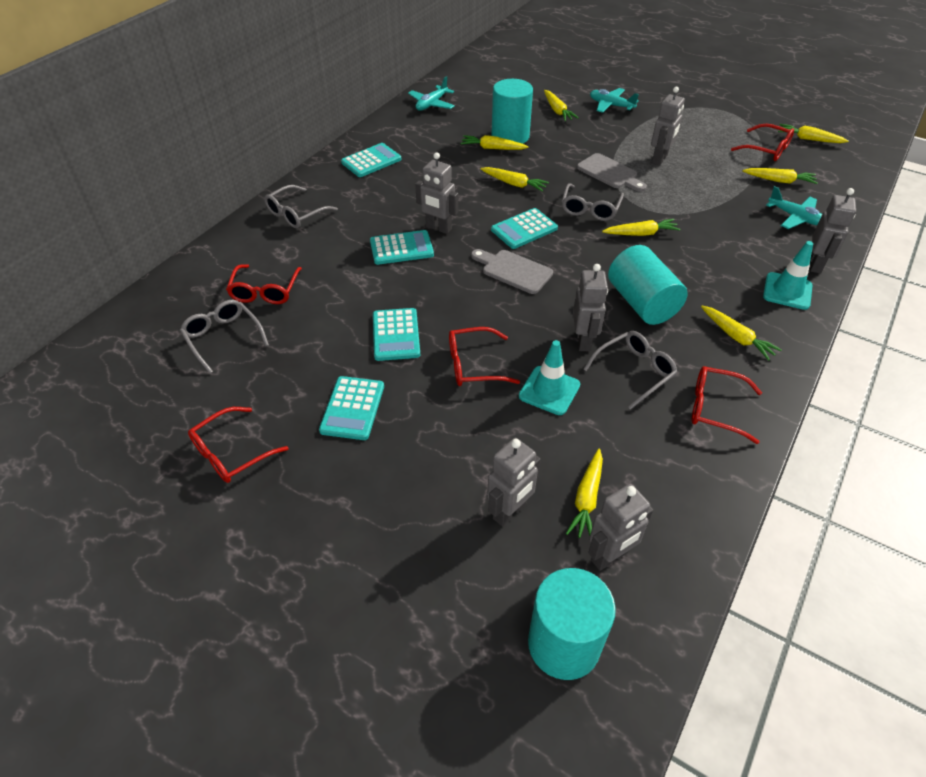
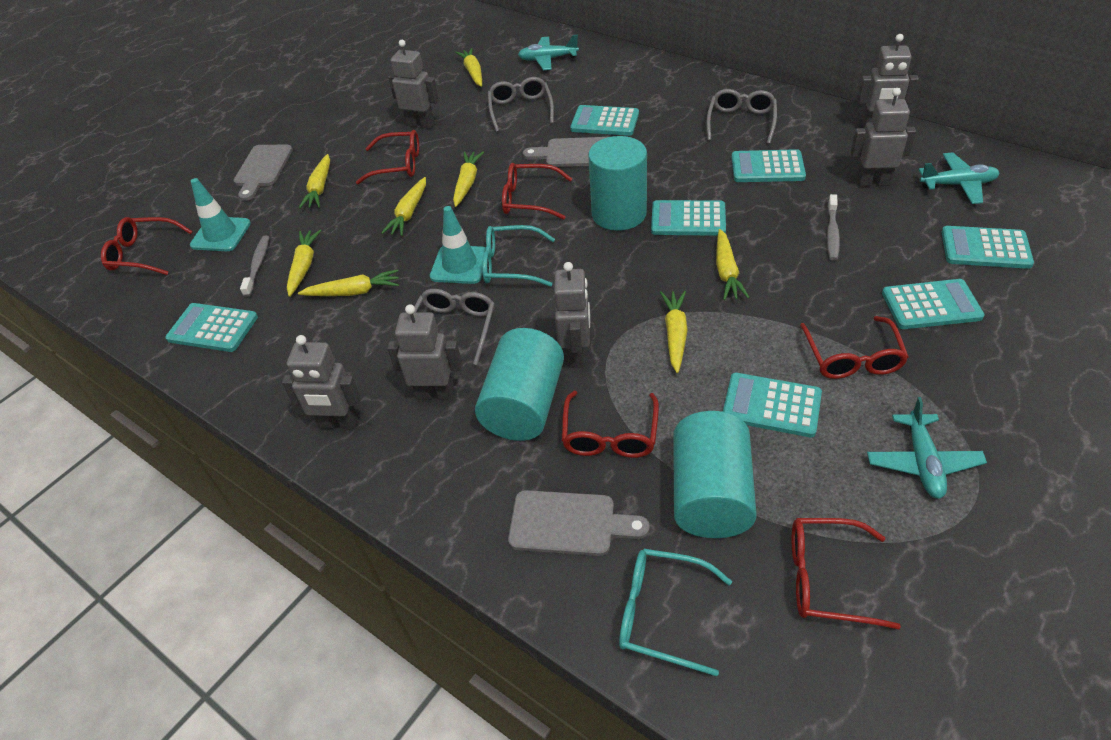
grey cutting board: 2 -> 3
grey glasses: 4 -> 3
grey toothbrush: 0 -> 2
red glasses: 5 -> 6
turquoise calculator: 5 -> 7
turquoise glasses: 0 -> 2

